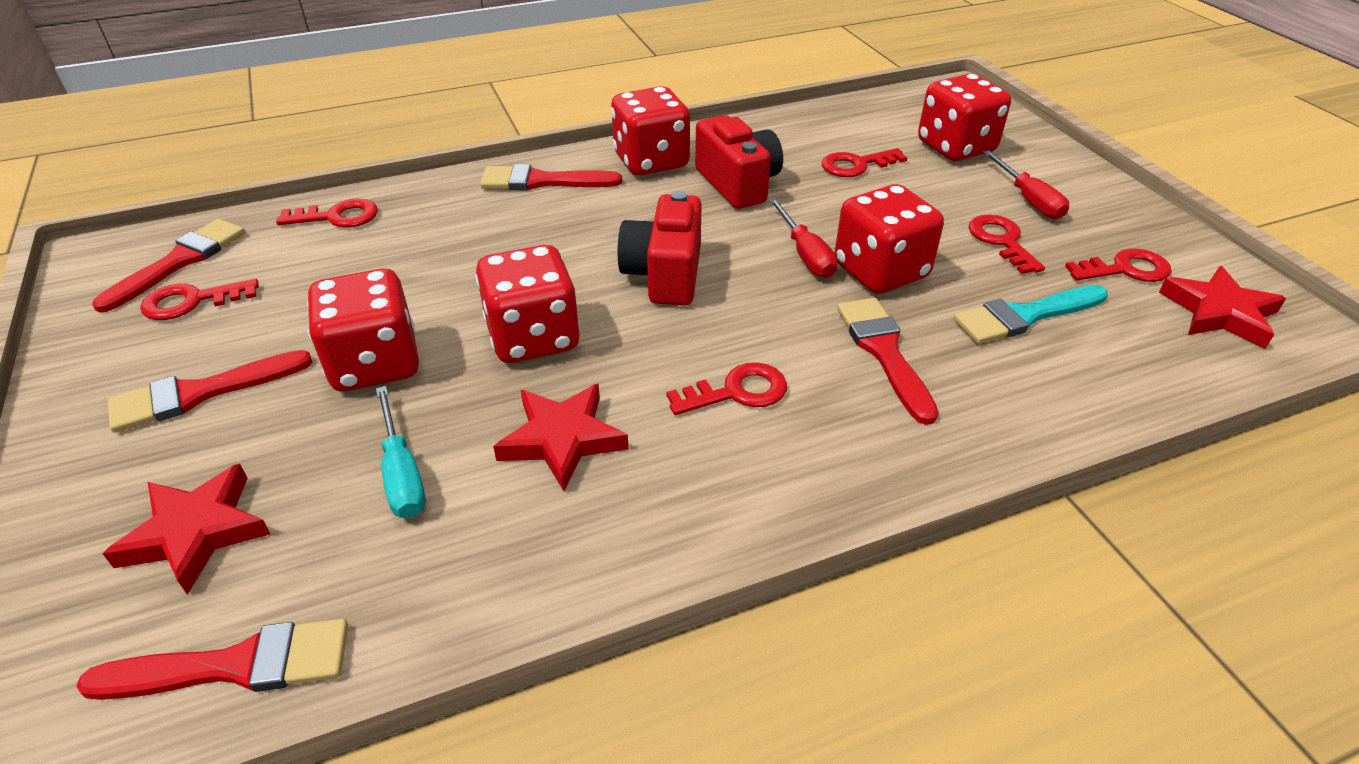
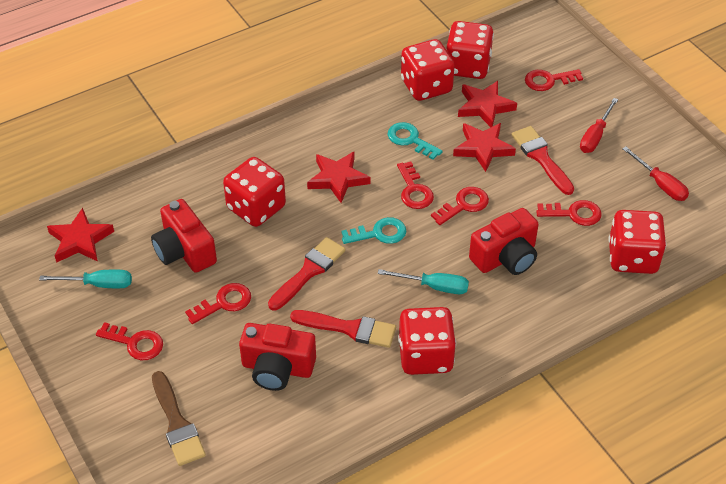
brown brush: 0 -> 1
red brush: 5 -> 3
red camera: 2 -> 3
red star: 3 -> 4
turquoise brush: 1 -> 0
turquoise key: 0 -> 2
turquoise screwdriver: 1 -> 2

